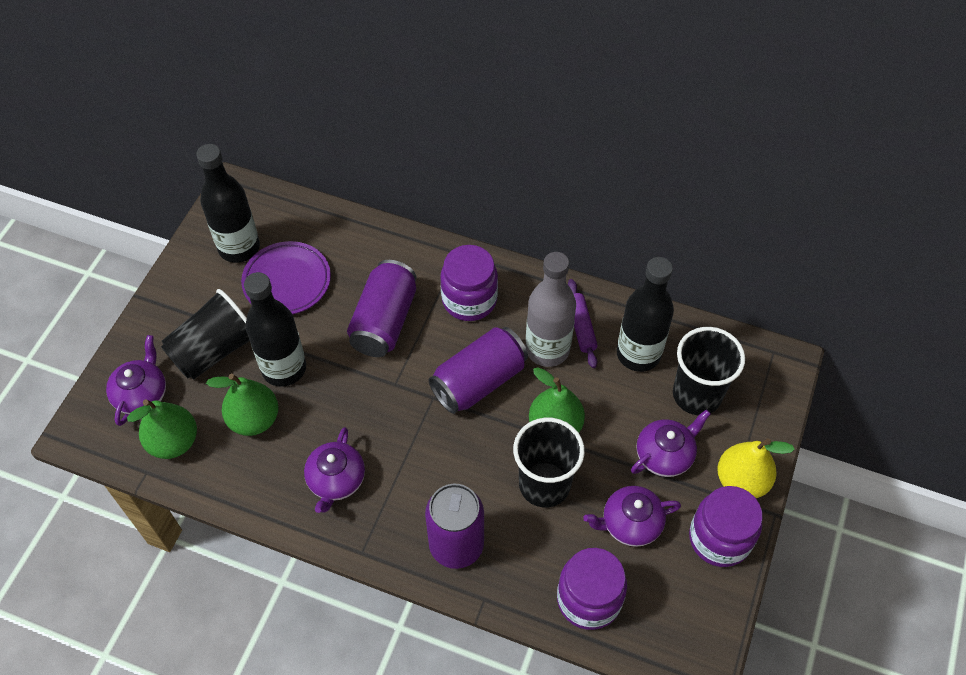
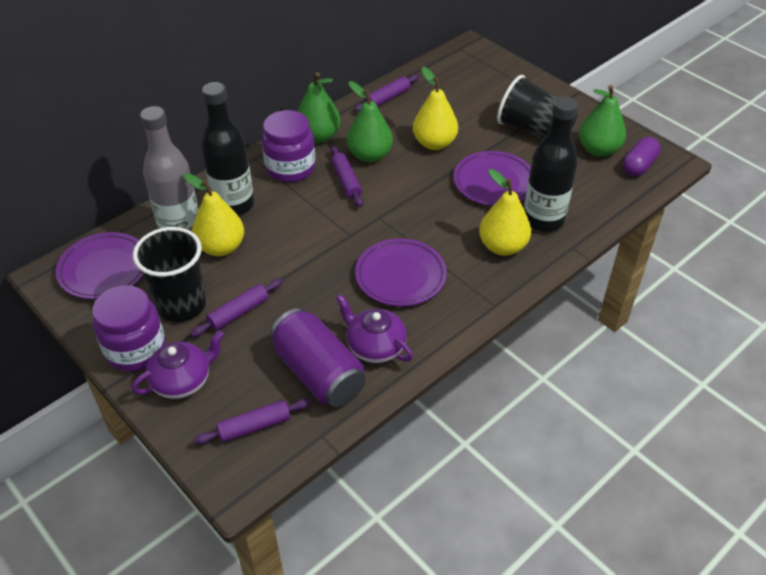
black bottle: 3 -> 2
black cup: 3 -> 2
purple can: 3 -> 1
purple capsule: 0 -> 1
purple jar: 3 -> 2
purple plate: 1 -> 3
purple rolling pin: 1 -> 4
purple teapot: 4 -> 2
yellow pear: 1 -> 3

